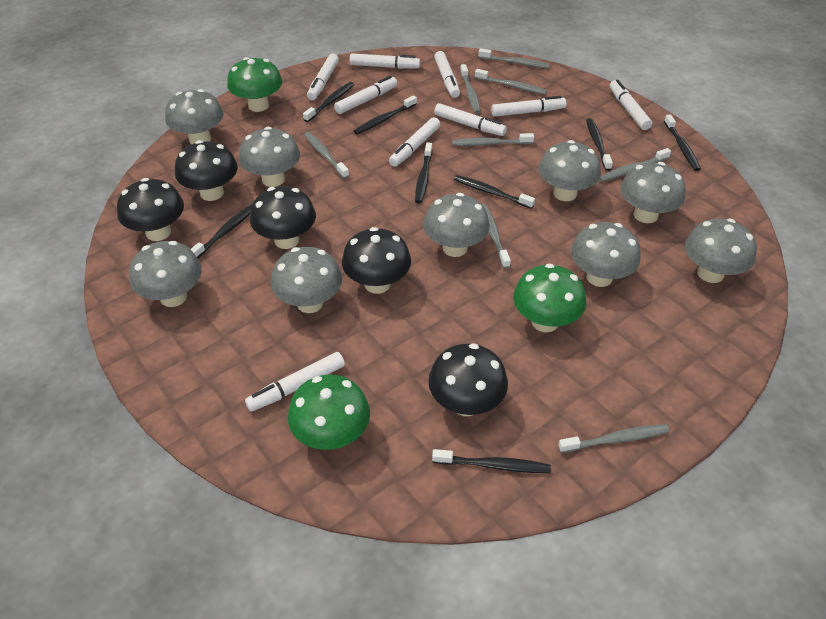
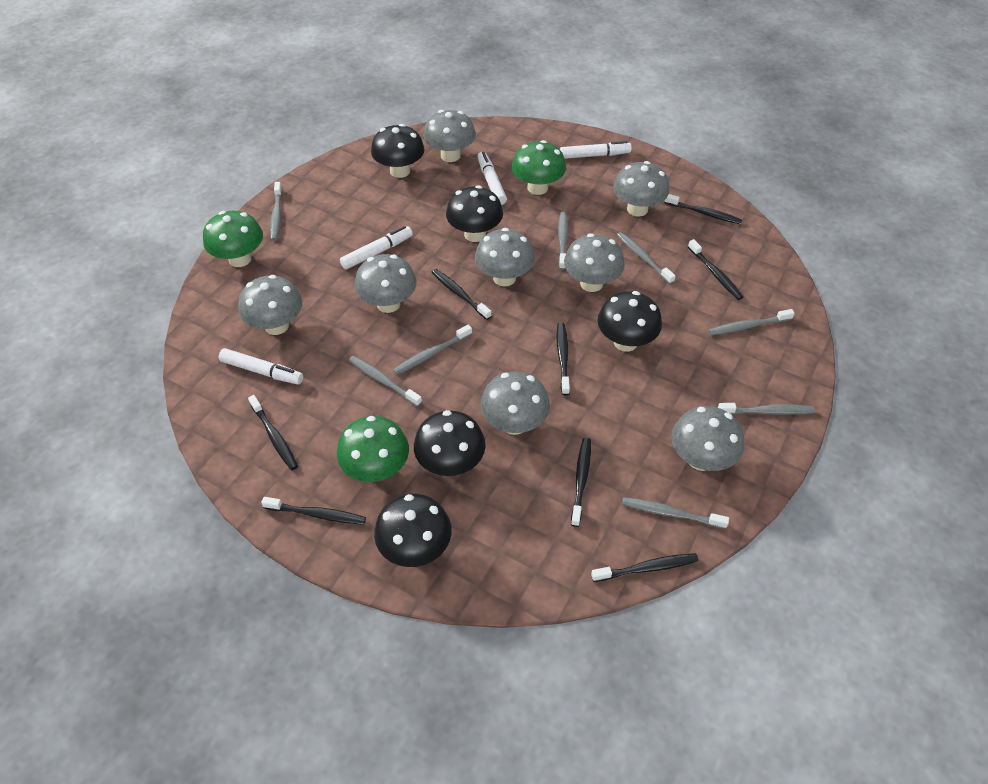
grey mushroom: 9 -> 8
white marker: 9 -> 4

